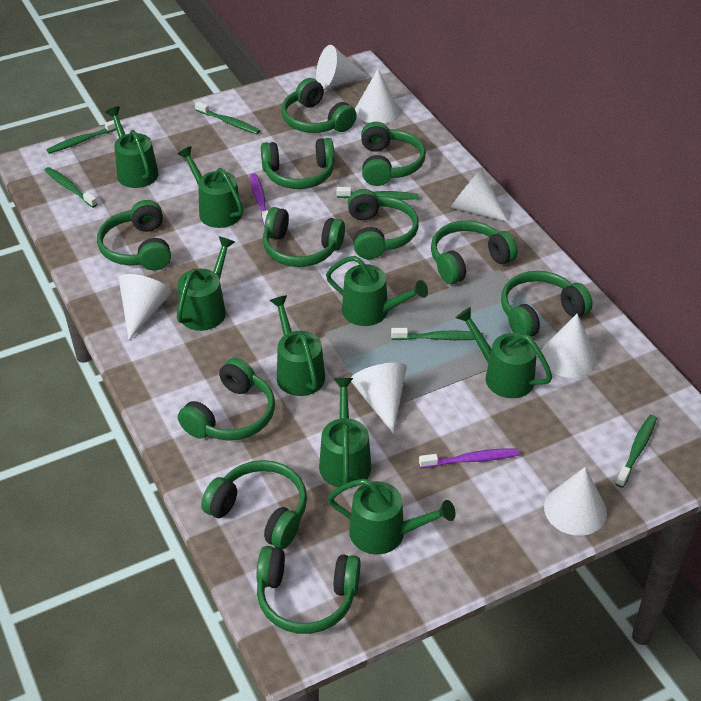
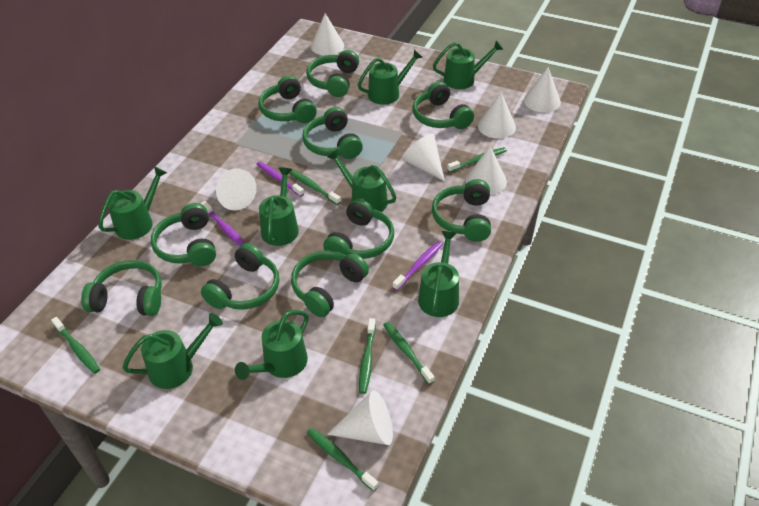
green headphones: 11 -> 10
purple toothbrush: 2 -> 3

